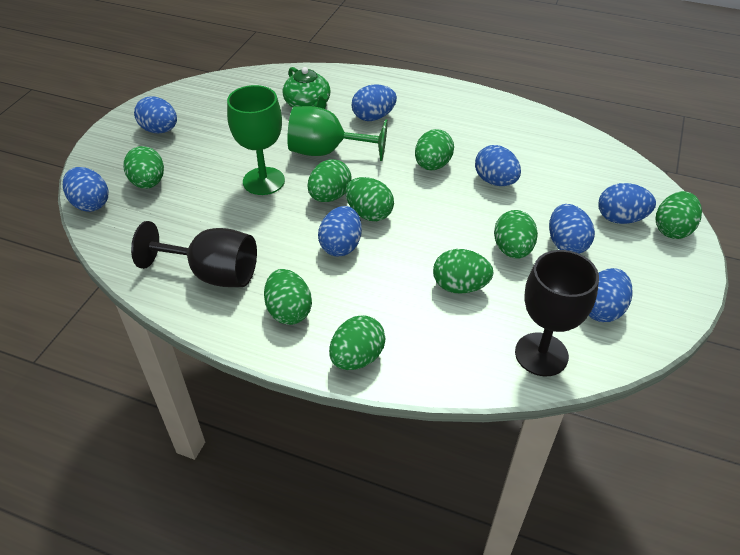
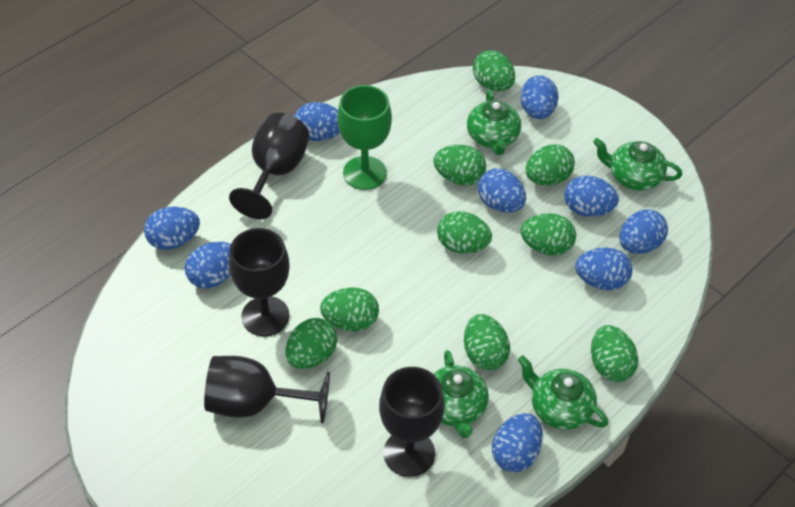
black goblet: 2 -> 4
blue egg: 8 -> 9
green goblet: 2 -> 1
green teapot: 1 -> 4

